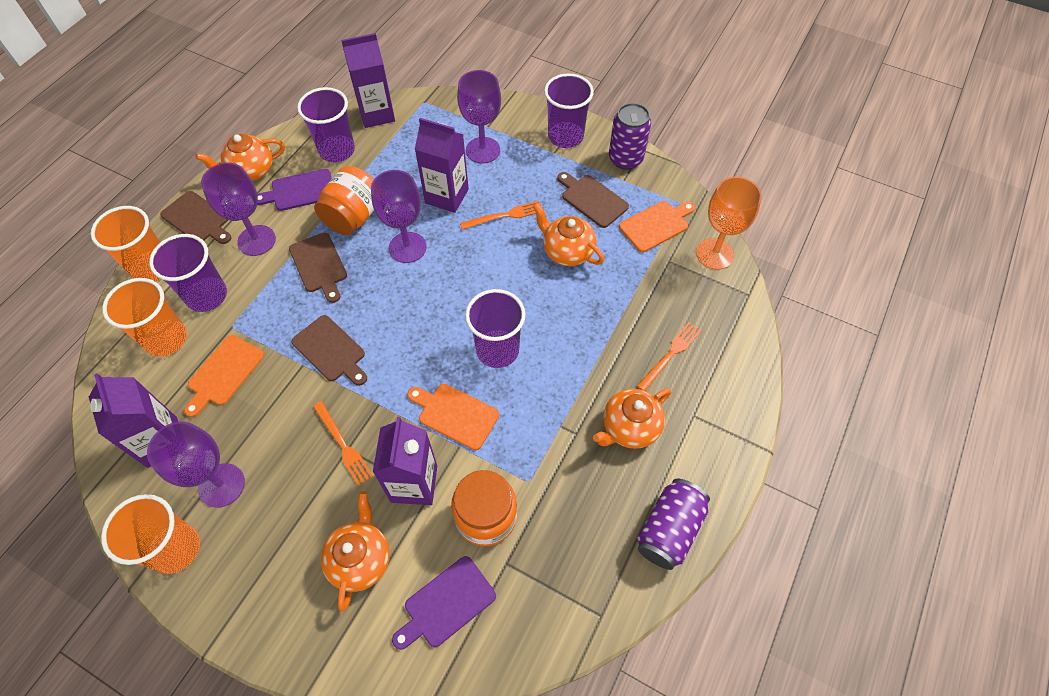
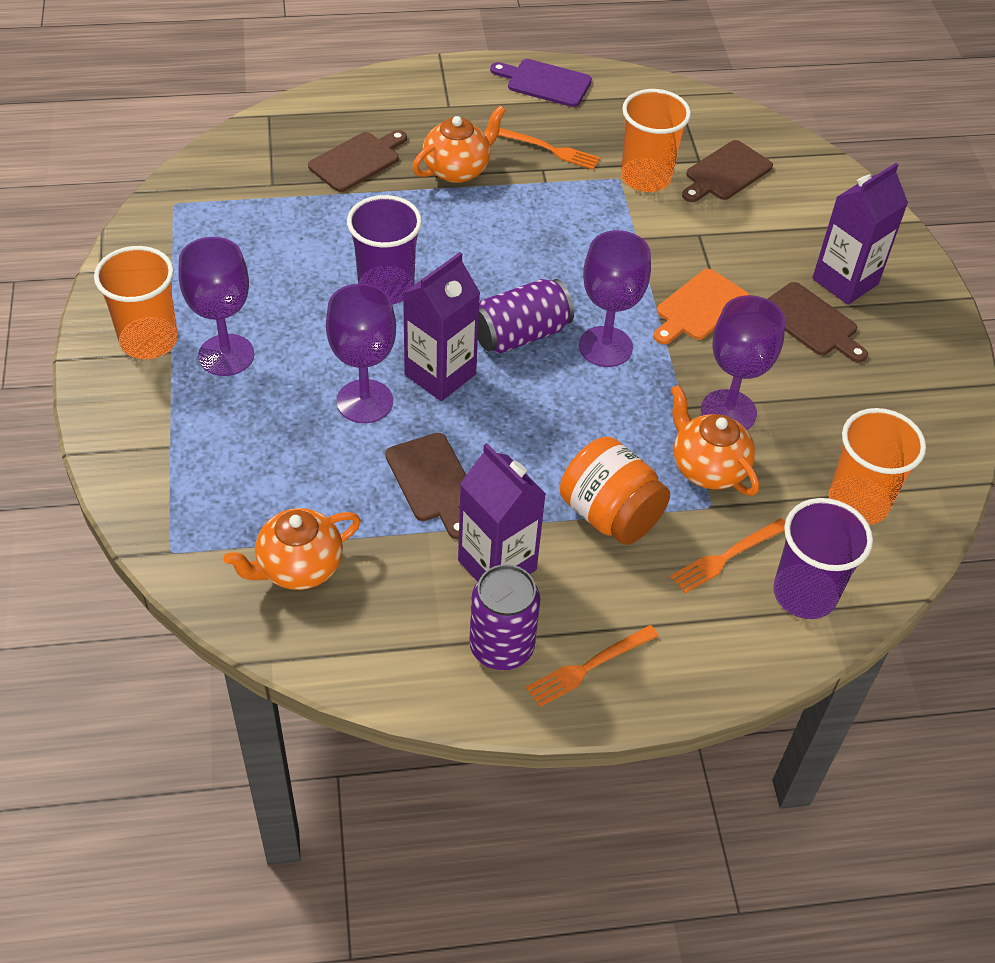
orange cutting board: 3 -> 1
orange goblet: 1 -> 0
orange jar: 2 -> 1
orange teapot: 4 -> 3
purple carton: 4 -> 3
purple cup: 4 -> 2
purple cutting board: 2 -> 1

